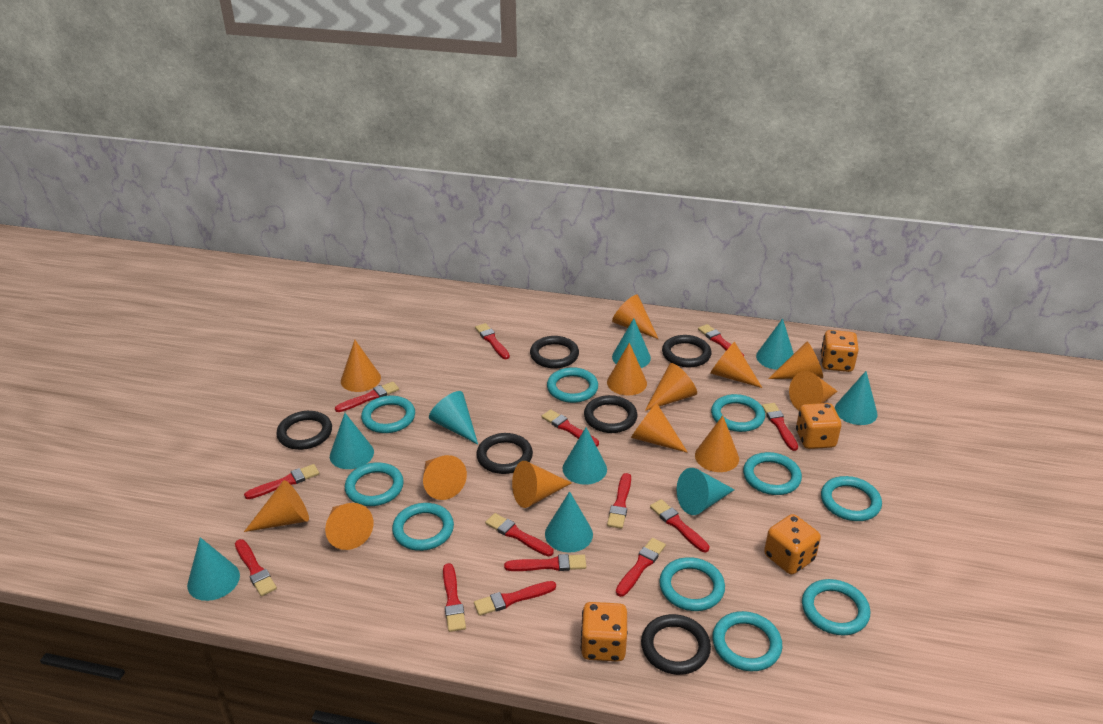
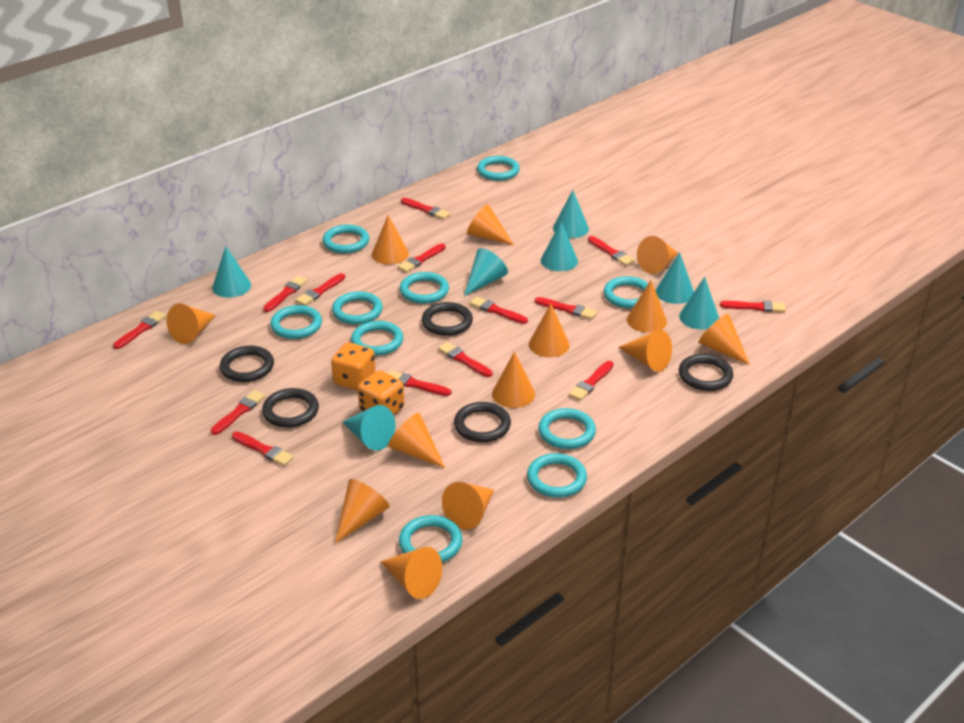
black ring: 6 -> 5
orange dice: 4 -> 2
turquoise cone: 9 -> 7

